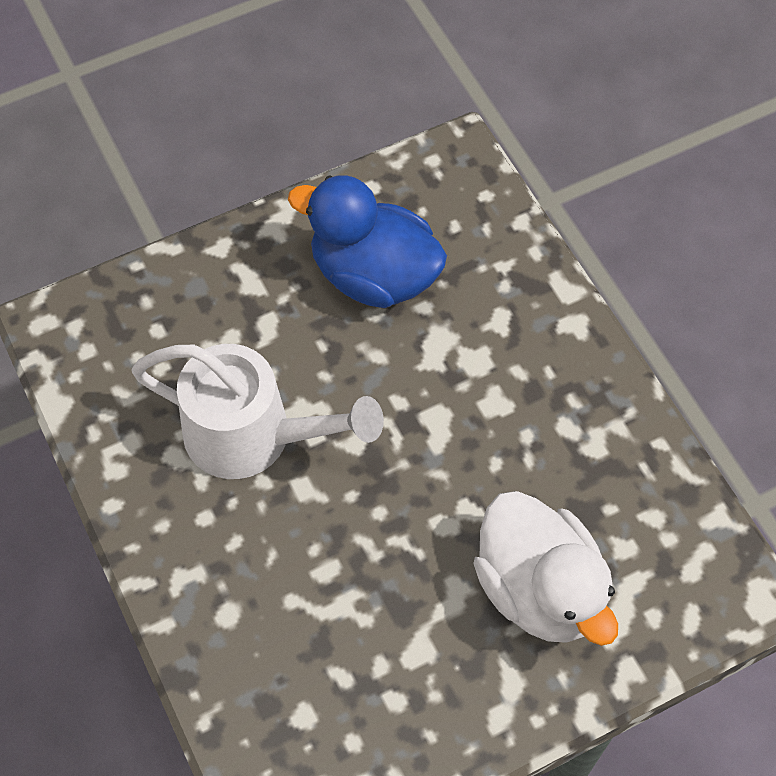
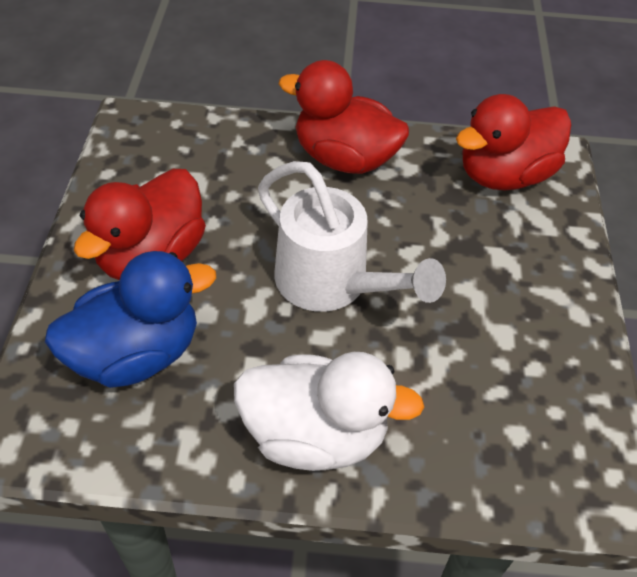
red duck: 0 -> 3

